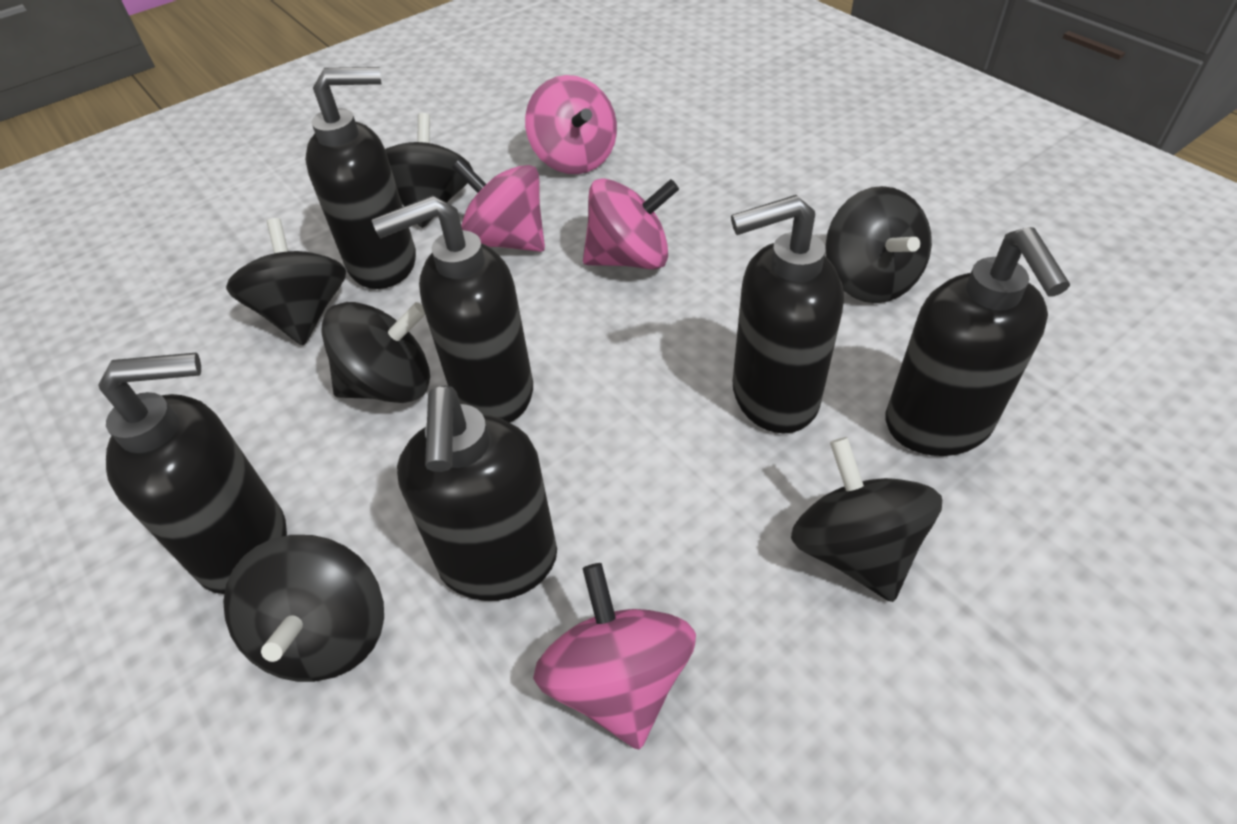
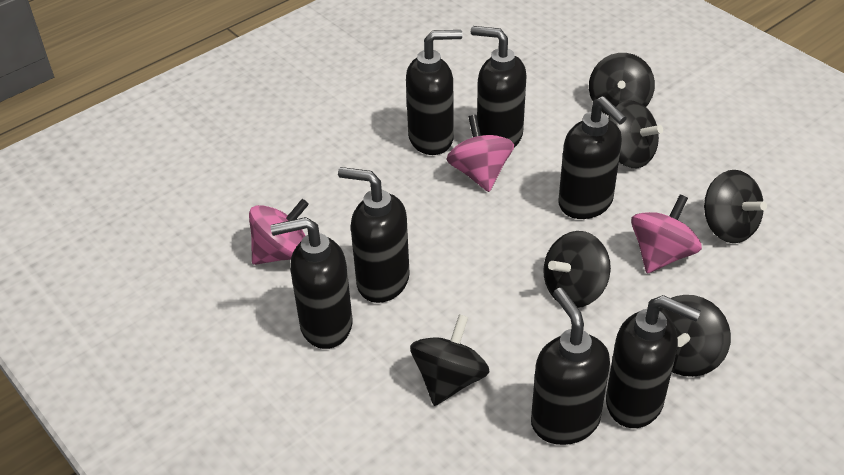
black soap dispenser: 6 -> 7
pink spinning top: 4 -> 3

